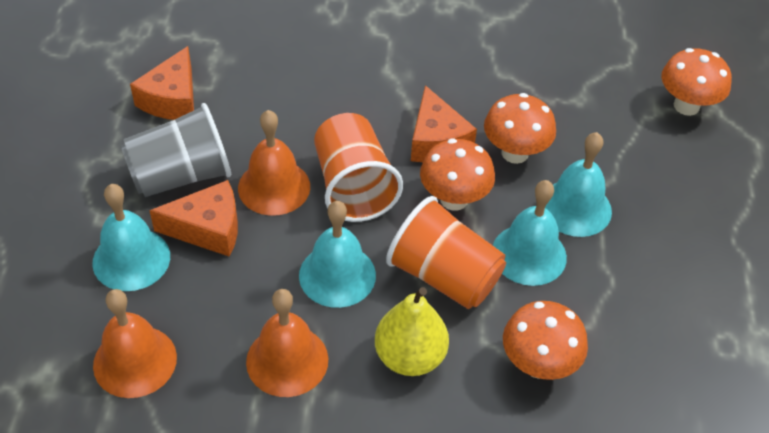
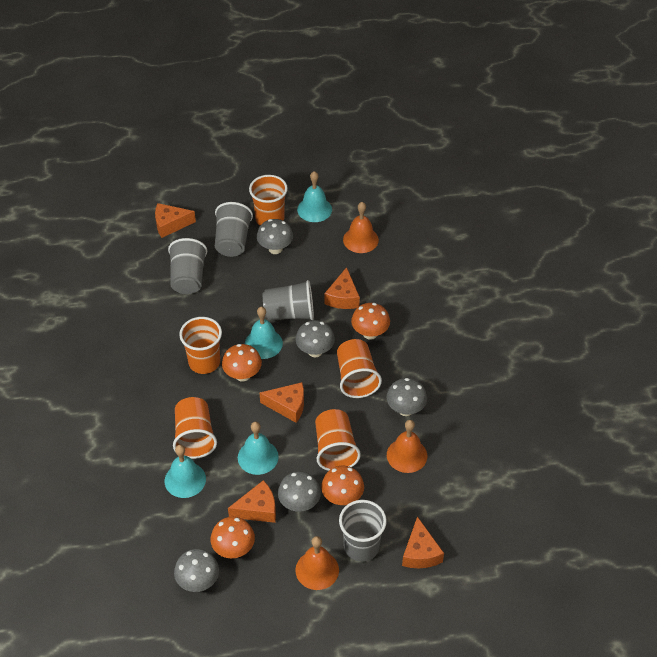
grey cup: 1 -> 4
grey mushroom: 0 -> 5
orange cheese: 3 -> 5
orange cup: 2 -> 5
yellow pear: 1 -> 0

